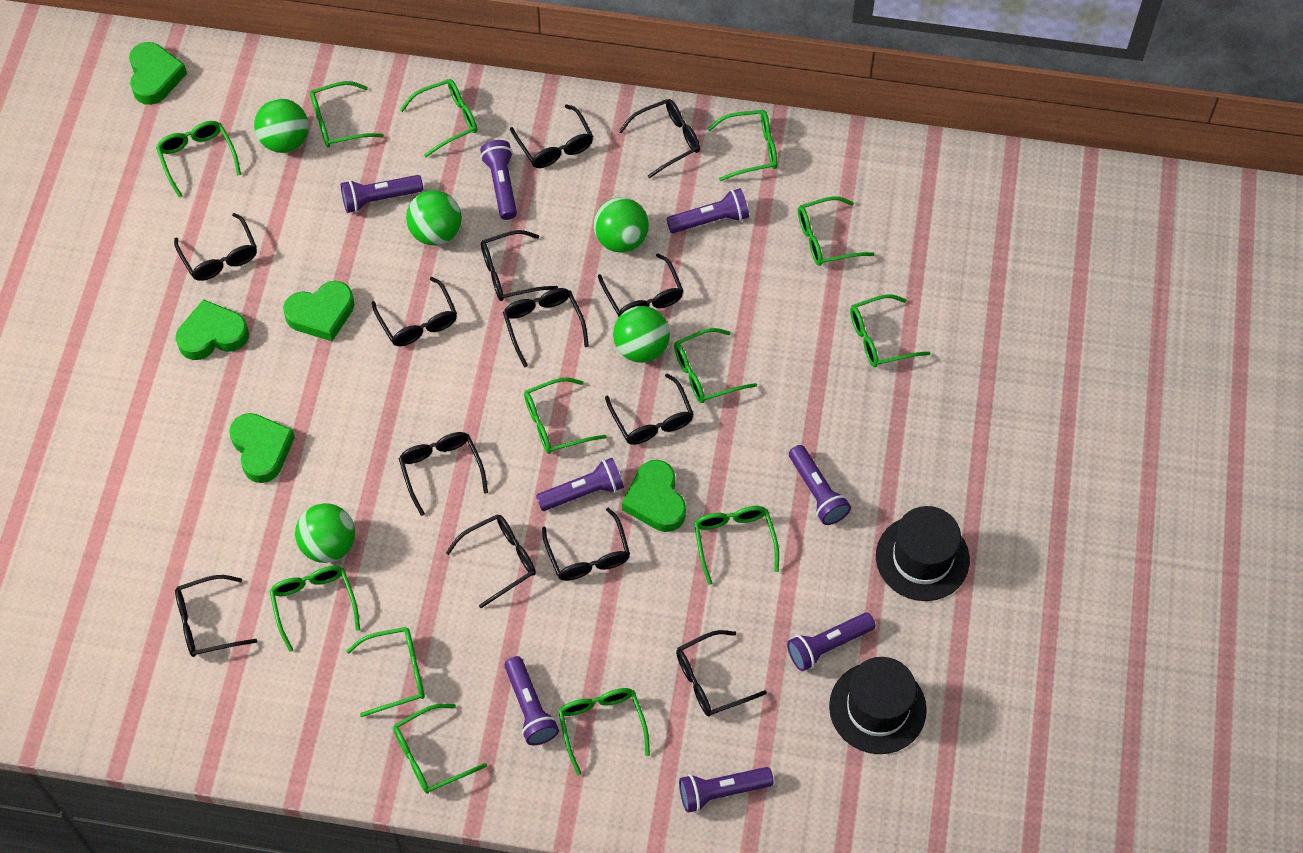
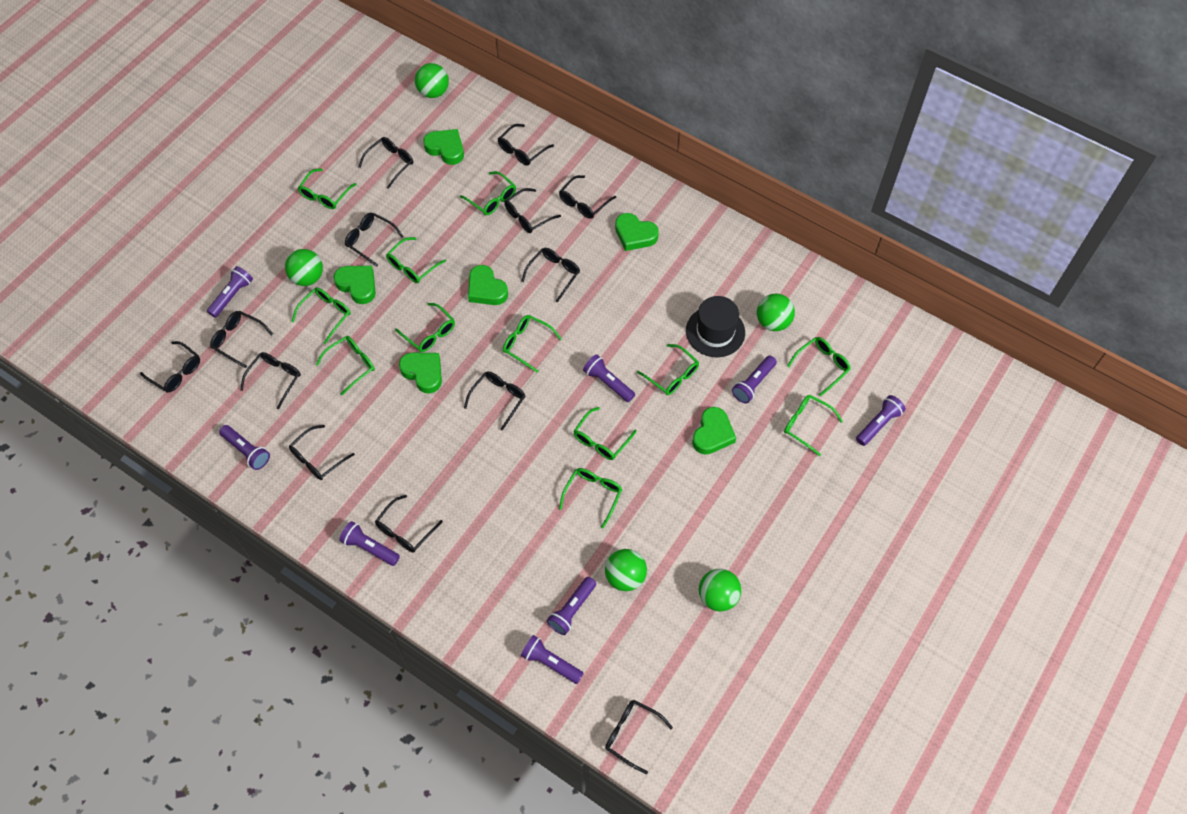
black hat: 2 -> 1
green glasses: 13 -> 12
green heart: 5 -> 6

